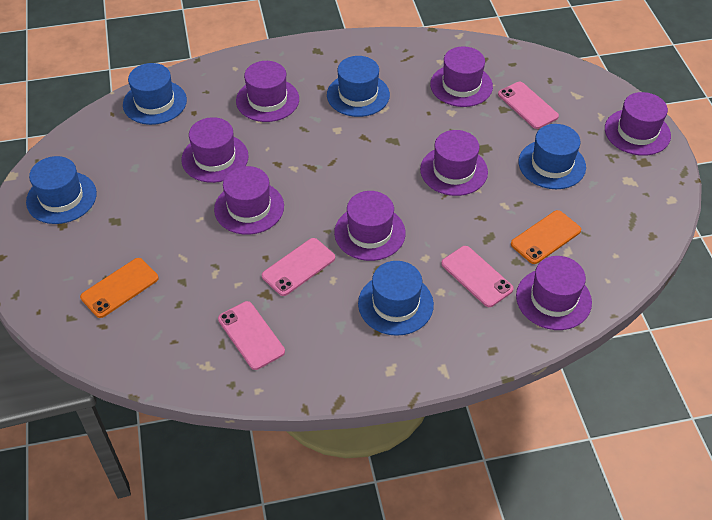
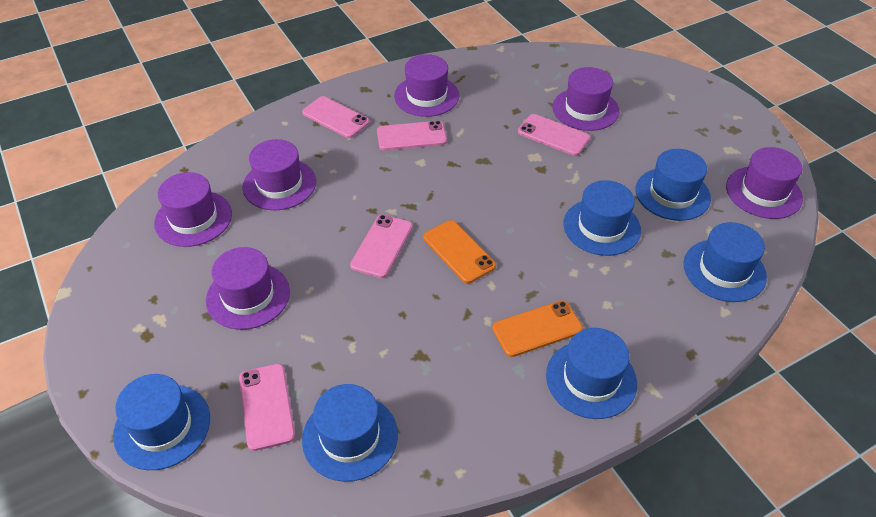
blue hat: 5 -> 6
pink phone: 4 -> 5
purple hat: 8 -> 6

